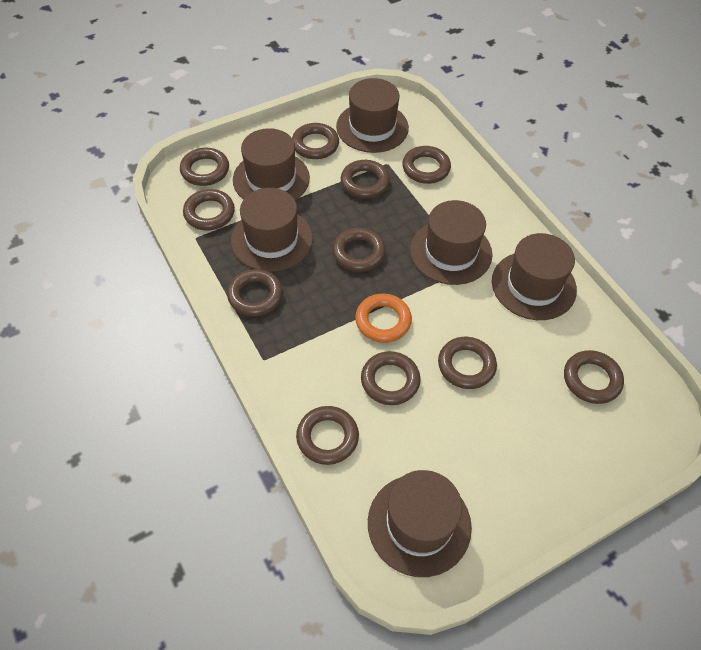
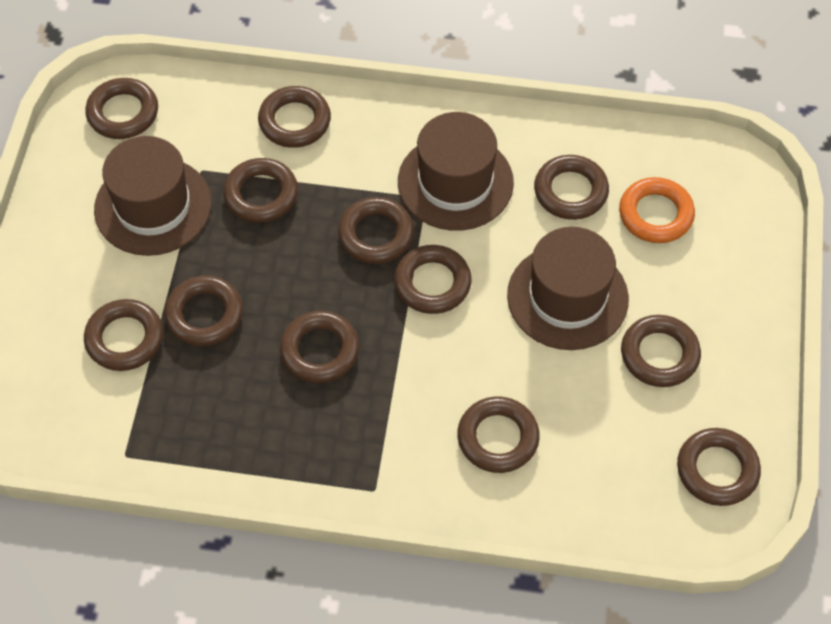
brown hat: 6 -> 3
brown ring: 11 -> 12

